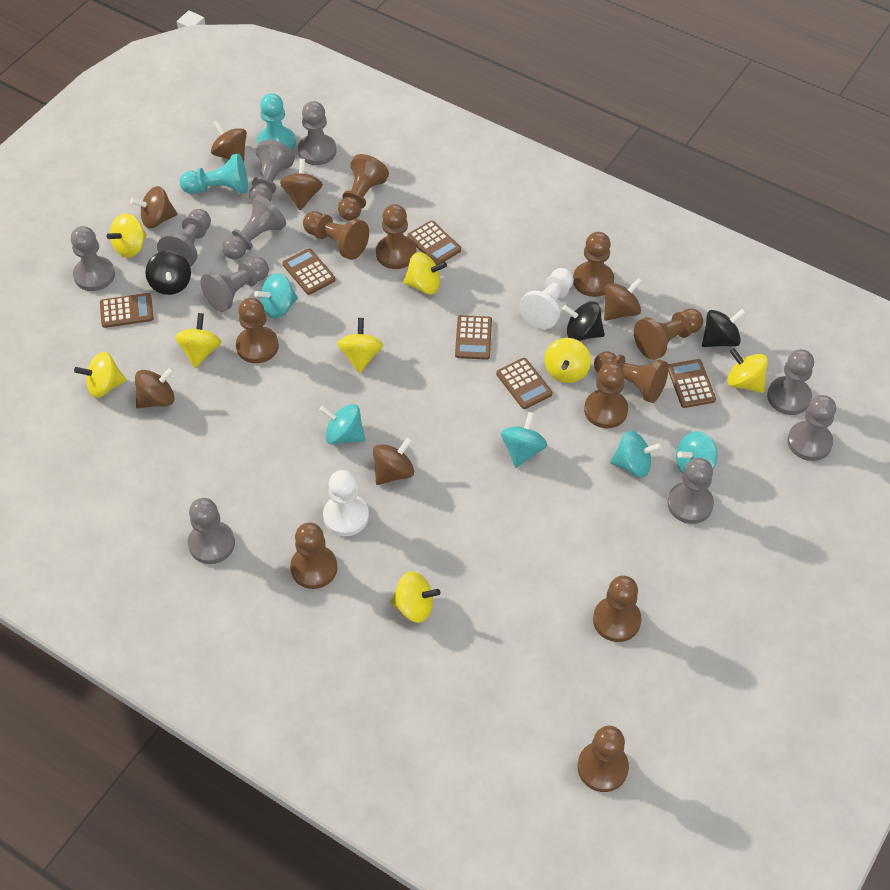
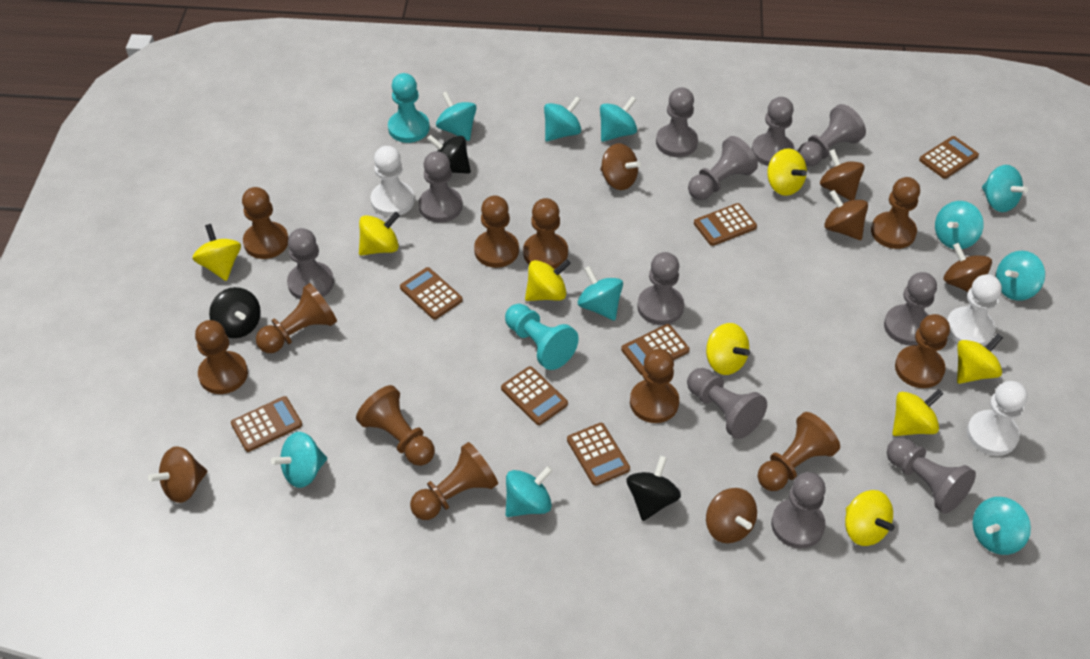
brown calculator: 6 -> 7
grey pawn: 10 -> 11
turquoise spinning top: 5 -> 10
white pawn: 2 -> 3

